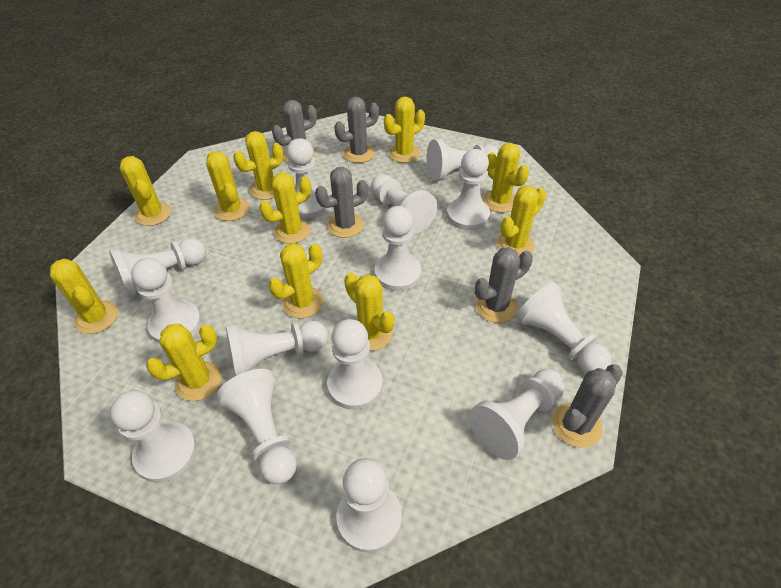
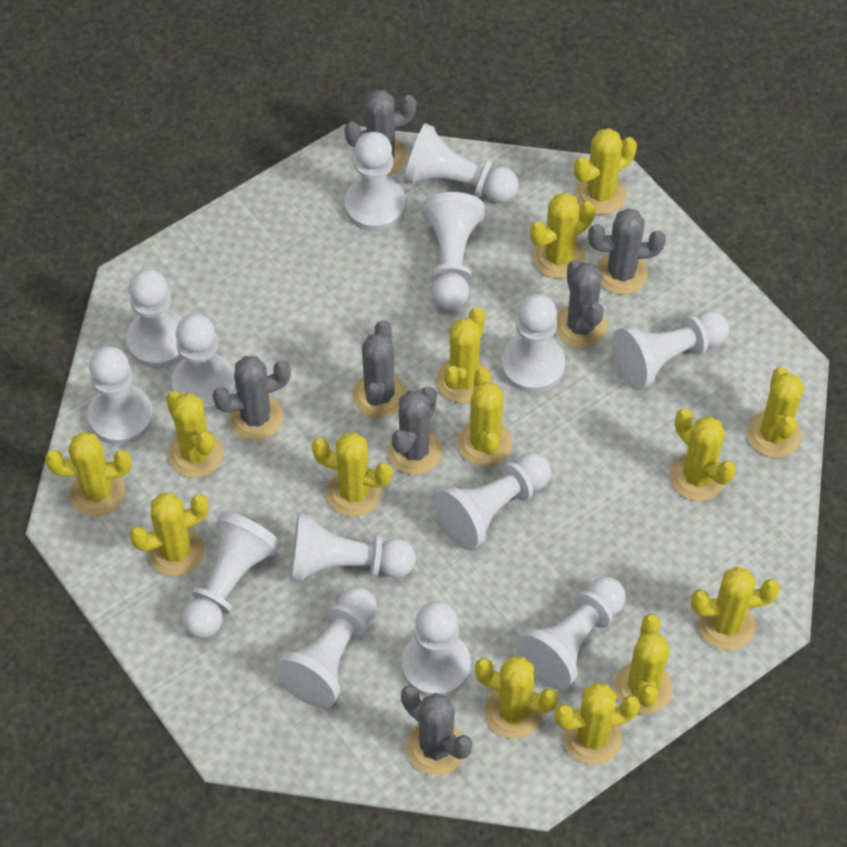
grey cactus: 5 -> 7
yellow cactus: 11 -> 14

